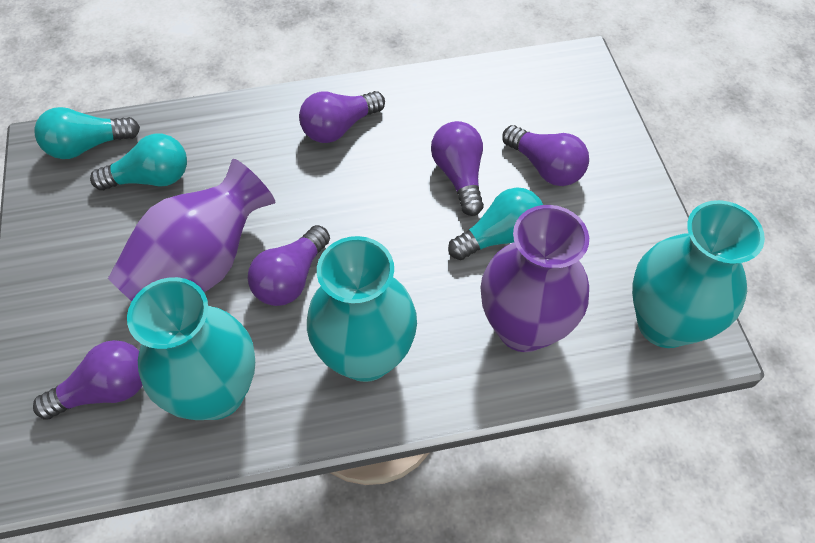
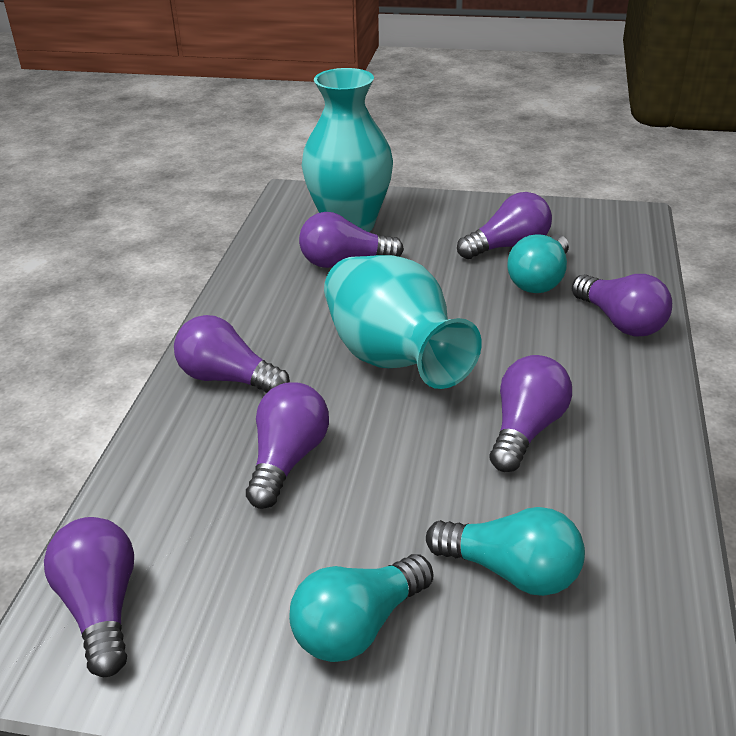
purple light bulb: 5 -> 7
purple vase: 2 -> 0
turquoise vase: 3 -> 2

